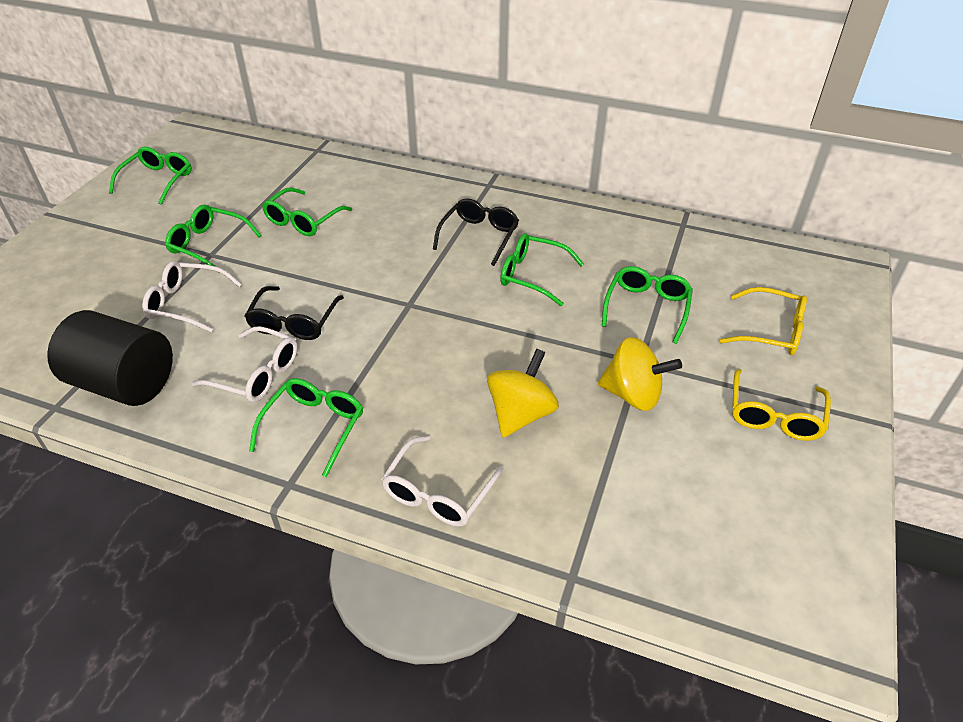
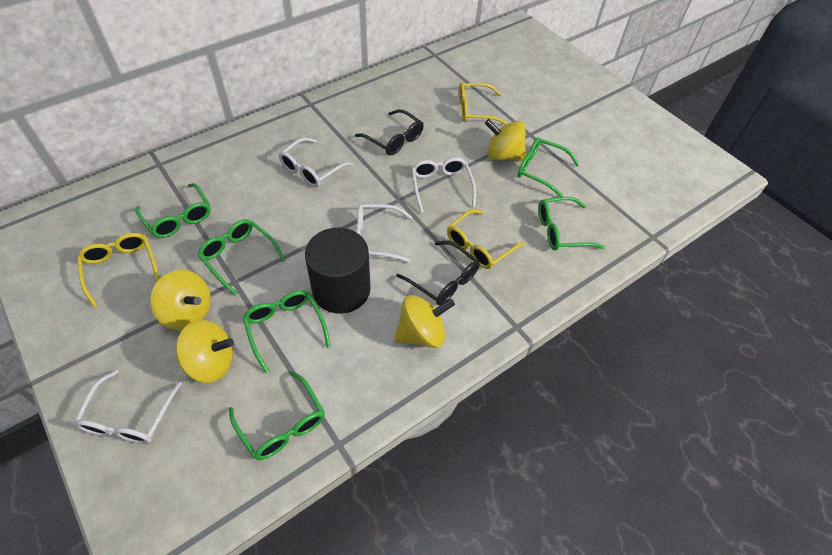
white glasses: 3 -> 4
yellow glasses: 2 -> 3
yellow spinning top: 2 -> 4

